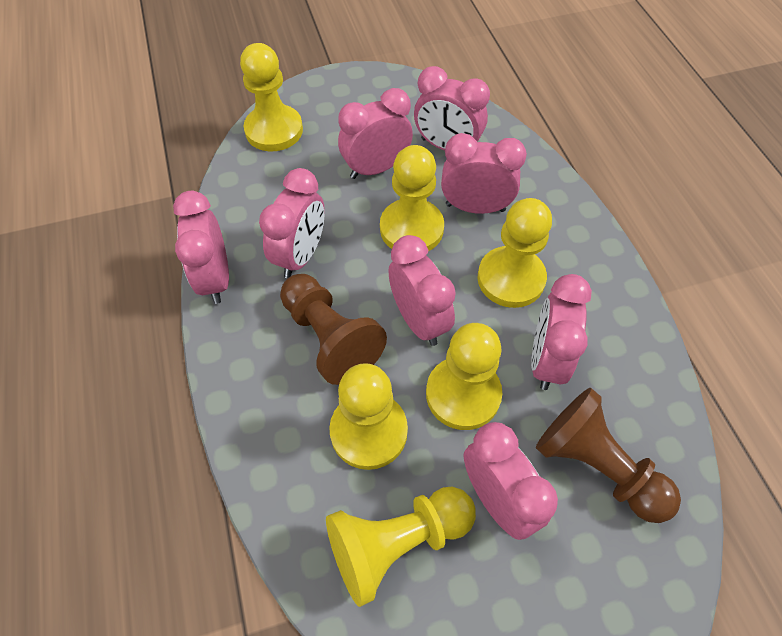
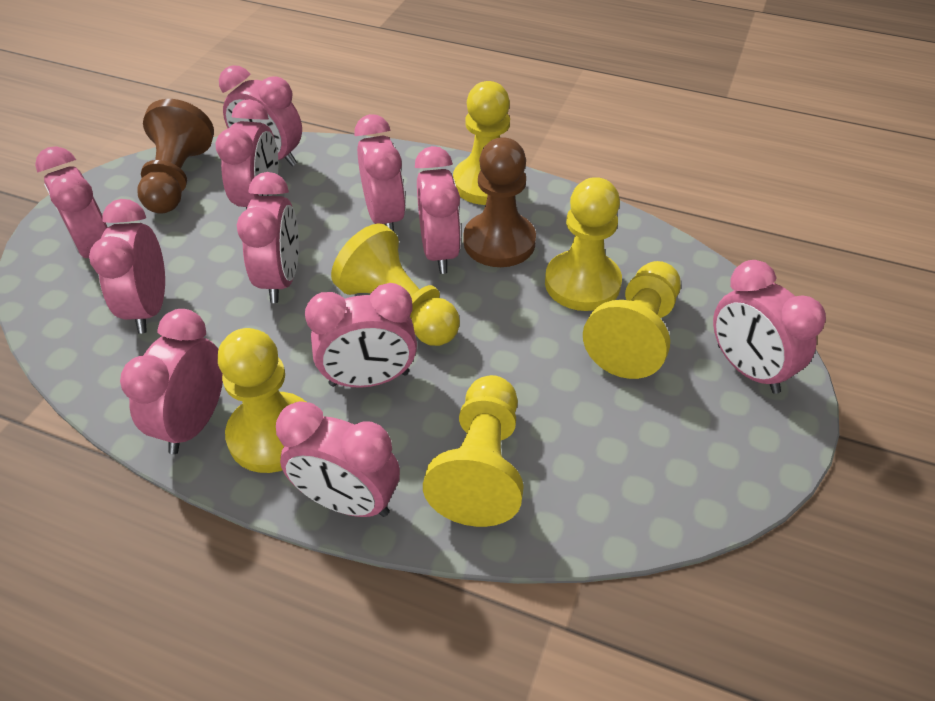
pink clock: 8 -> 11

